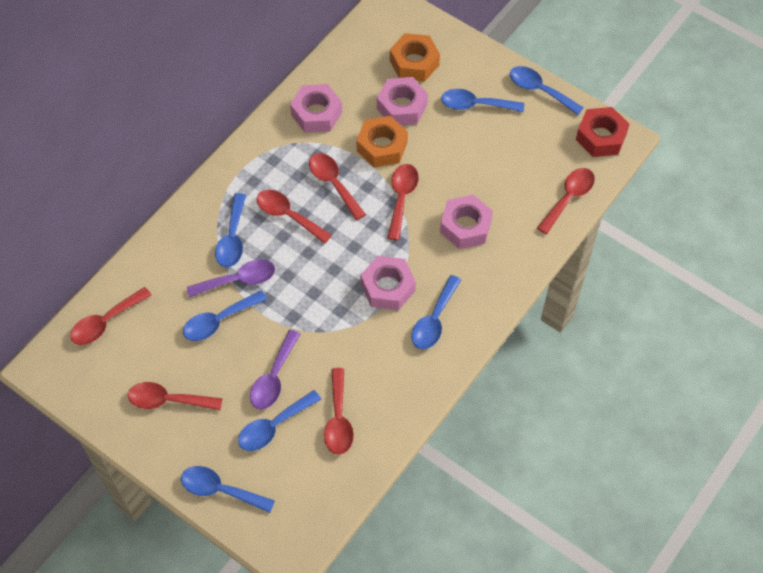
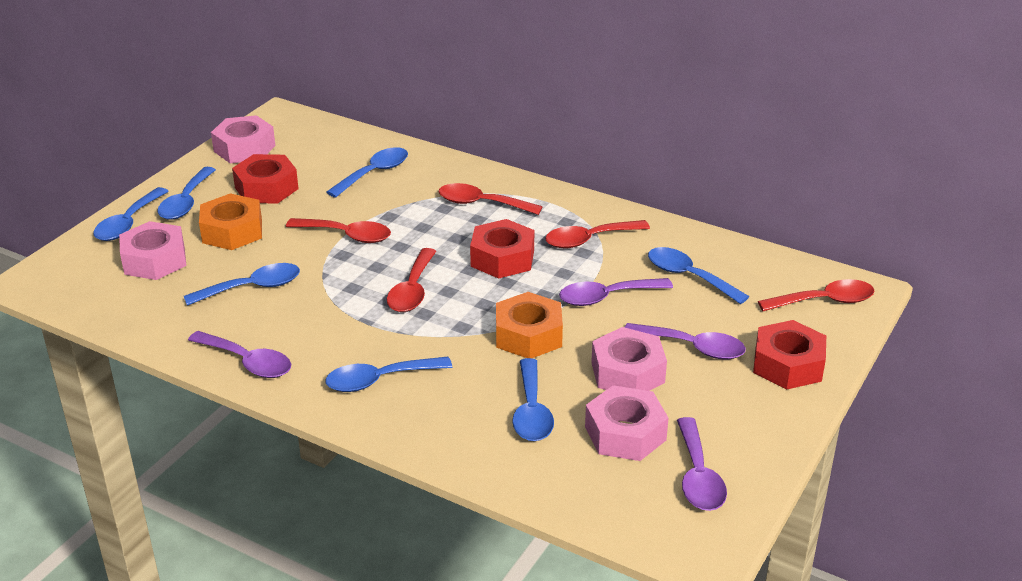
purple spoon: 2 -> 4
red nut: 1 -> 3
red spoon: 7 -> 5

